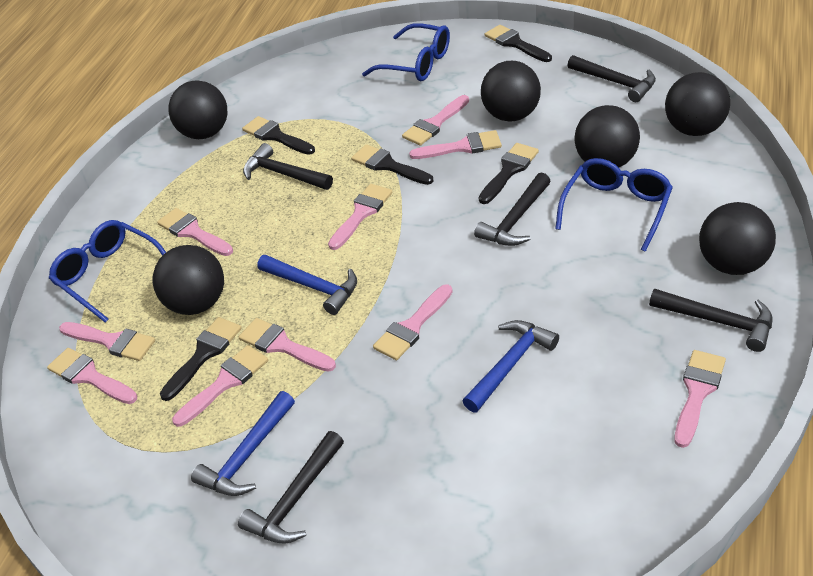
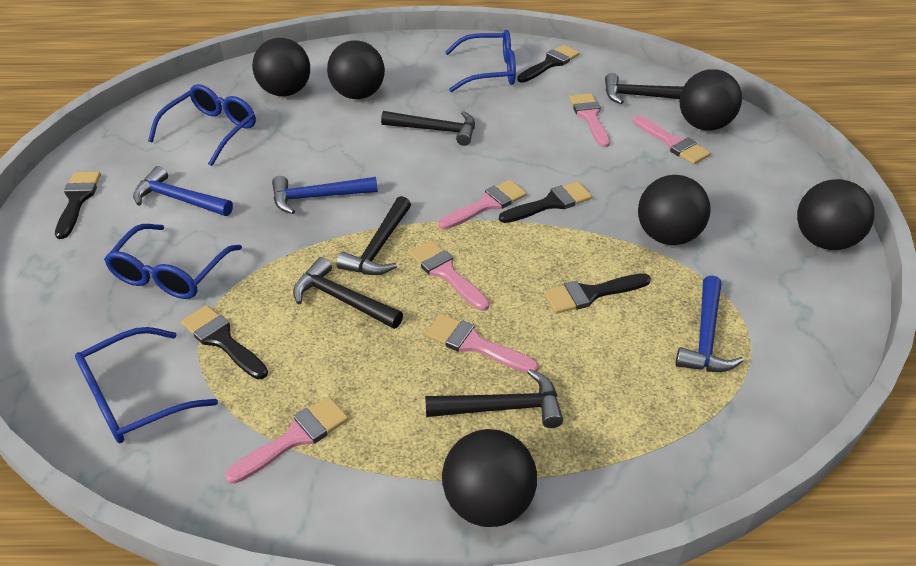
blue glasses: 3 -> 4
pink brush: 10 -> 6

